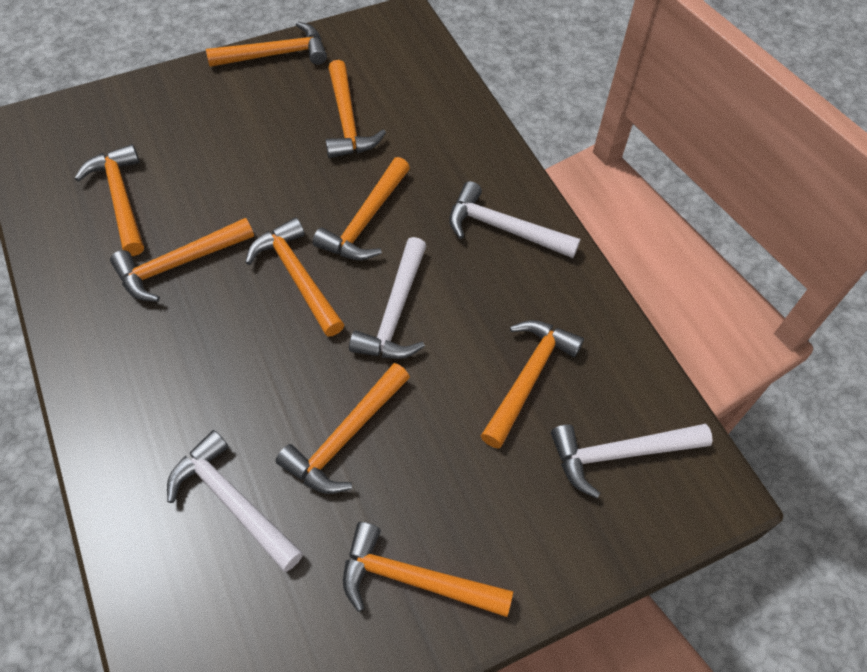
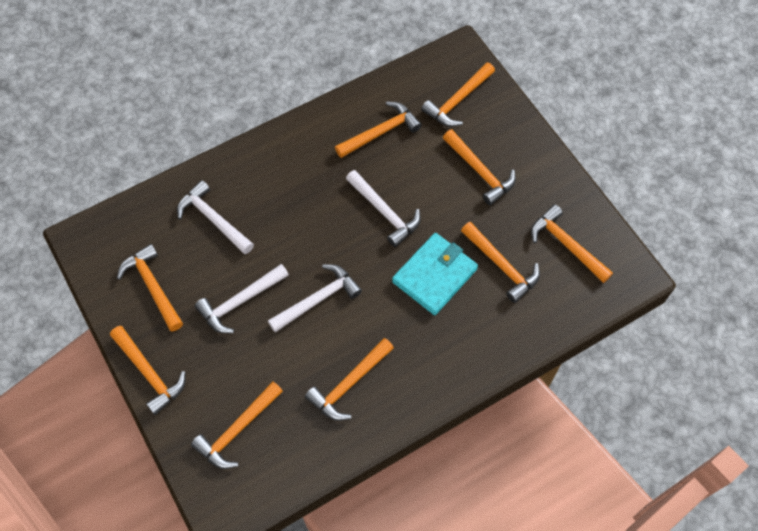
turquoise wallet: 0 -> 1

